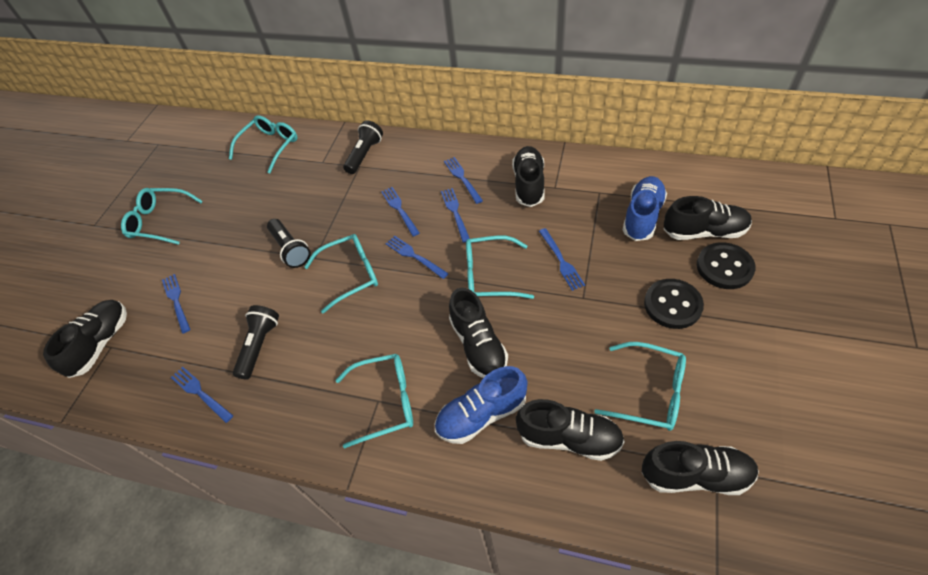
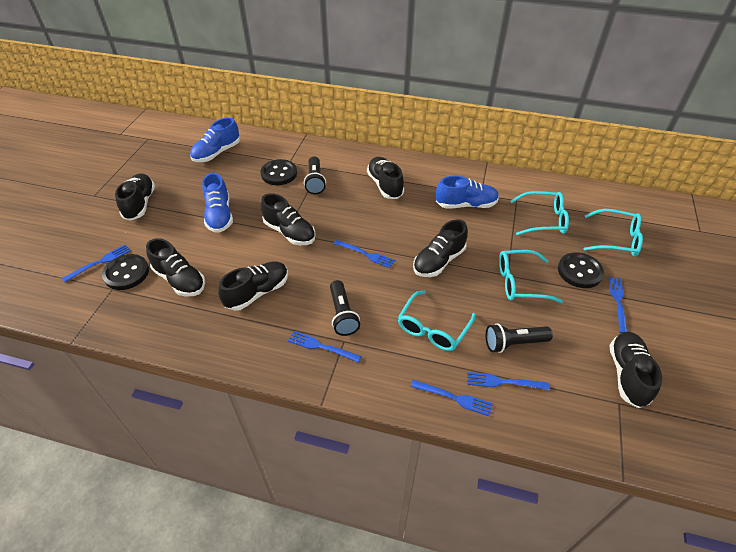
black button: 2 -> 3
black shoe: 6 -> 7
blue fork: 7 -> 6
blue shoe: 2 -> 3
turquoise glasses: 6 -> 4

